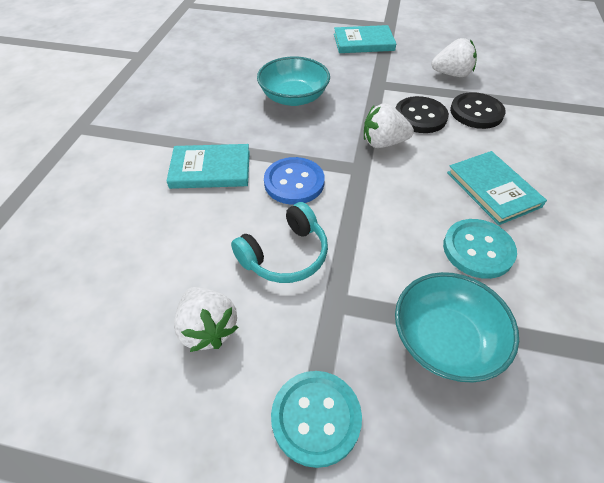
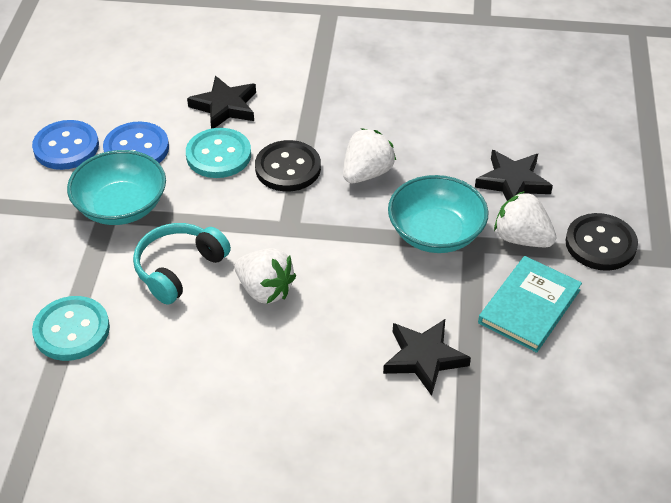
black star: 0 -> 3
blue button: 1 -> 2
turquoise book: 3 -> 1

